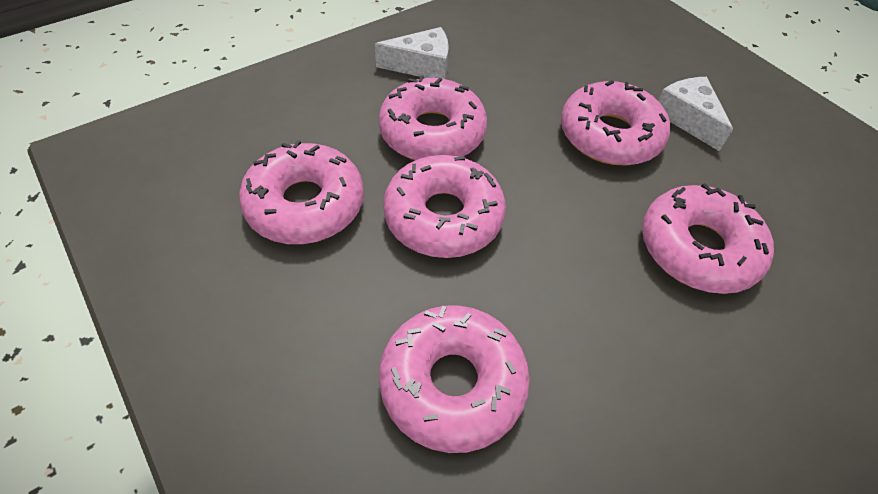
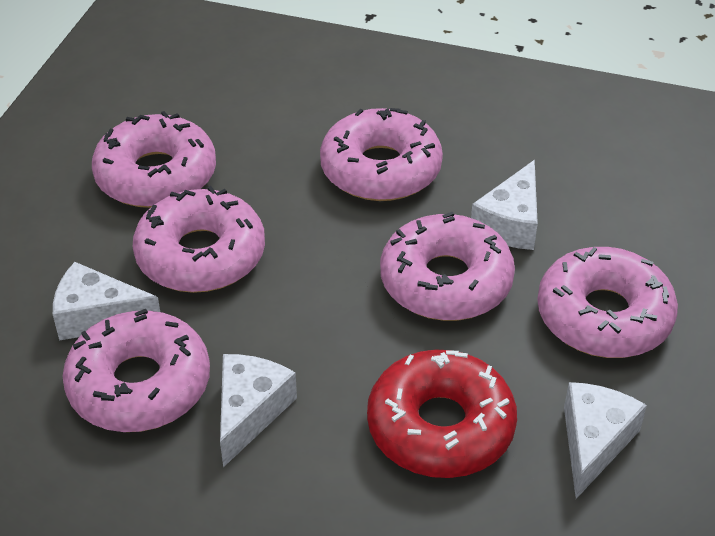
red donut: 0 -> 1
white cheese: 2 -> 4

